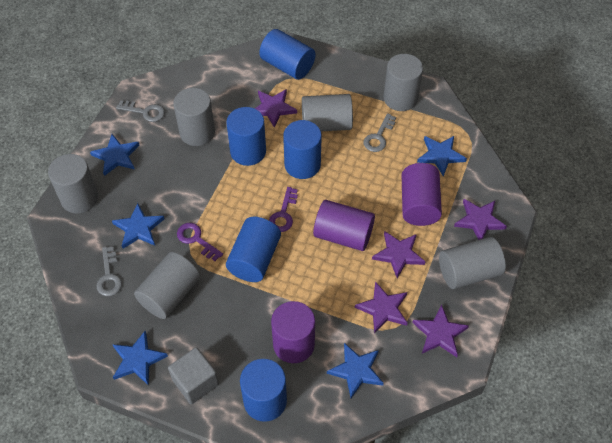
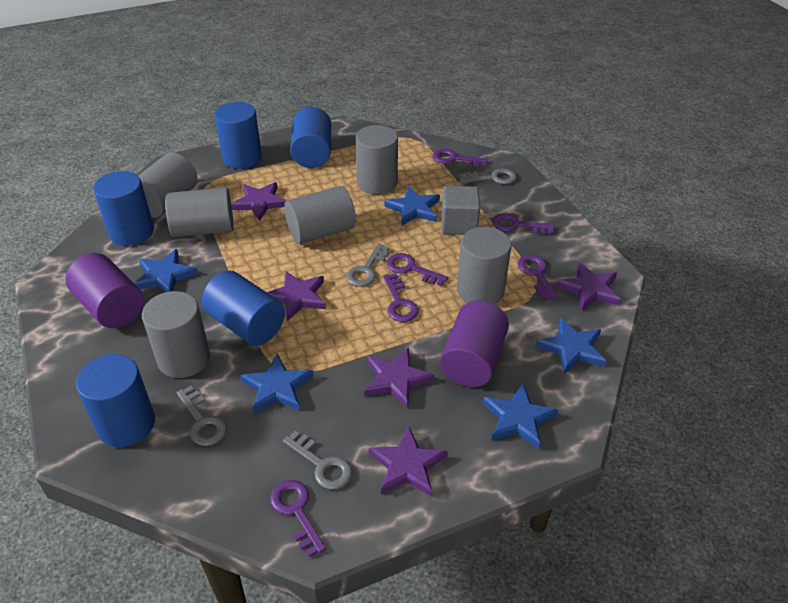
grey key: 3 -> 4
purple cylinder: 3 -> 2
purple key: 2 -> 6

